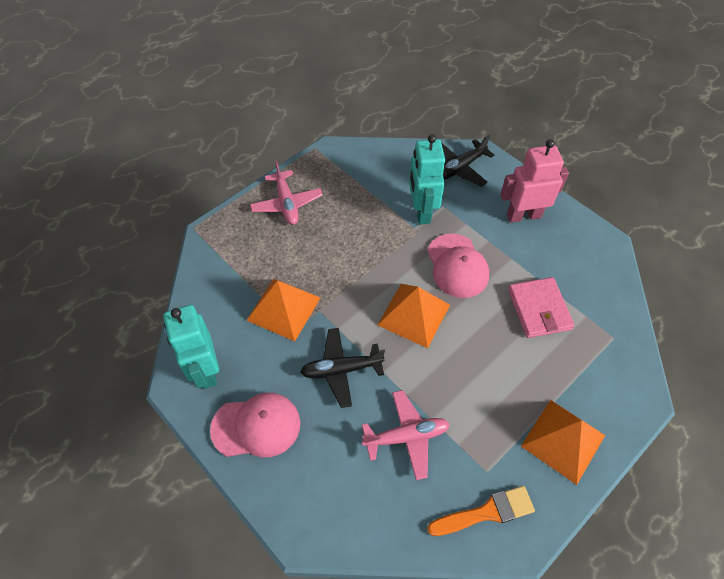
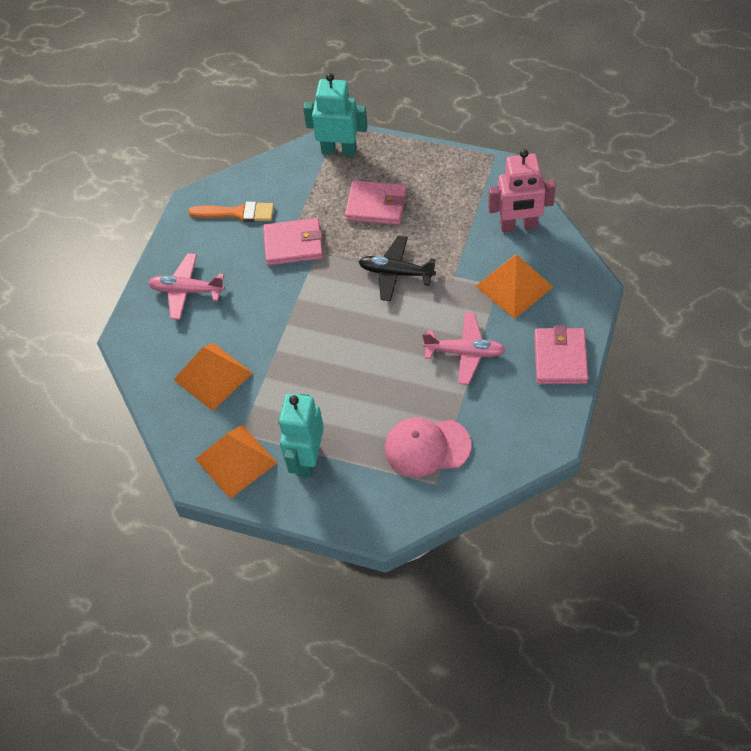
black plane: 2 -> 1
pink cap: 2 -> 1
pink wallet: 1 -> 3

